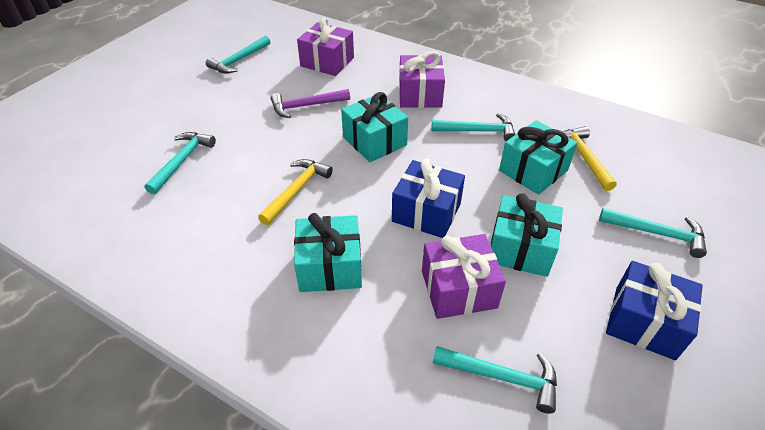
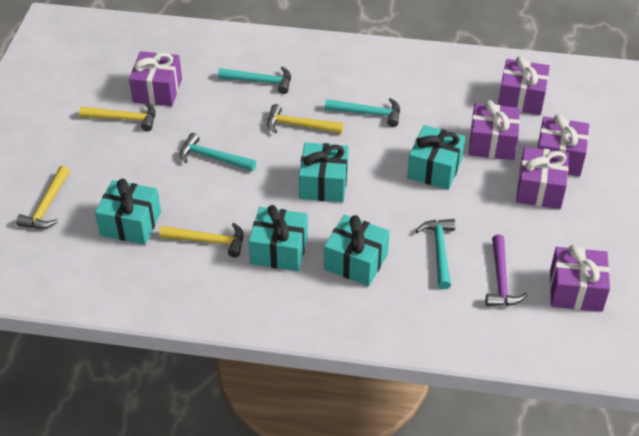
blue gift: 2 -> 0
purple gift: 3 -> 6
turquoise gift: 4 -> 5
turquoise hammer: 5 -> 4
yellow hammer: 2 -> 4

